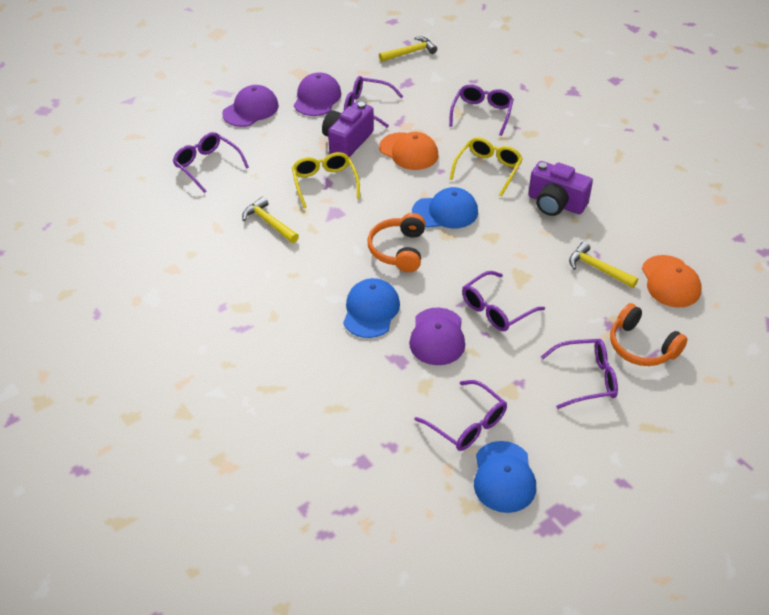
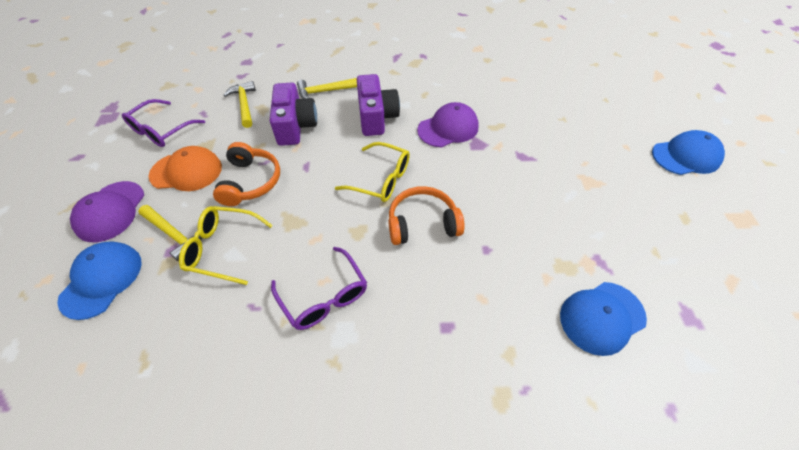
orange cap: 2 -> 1
purple cap: 3 -> 2
purple glasses: 6 -> 2

